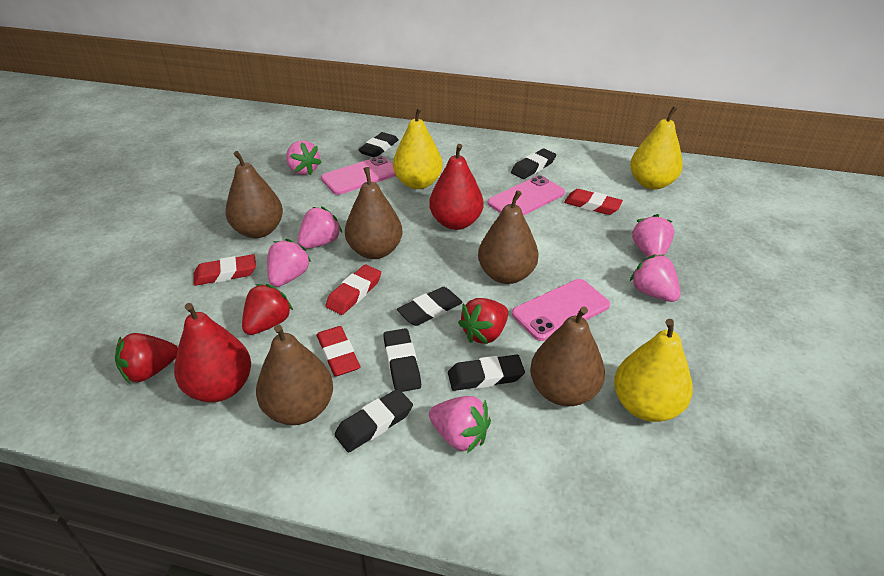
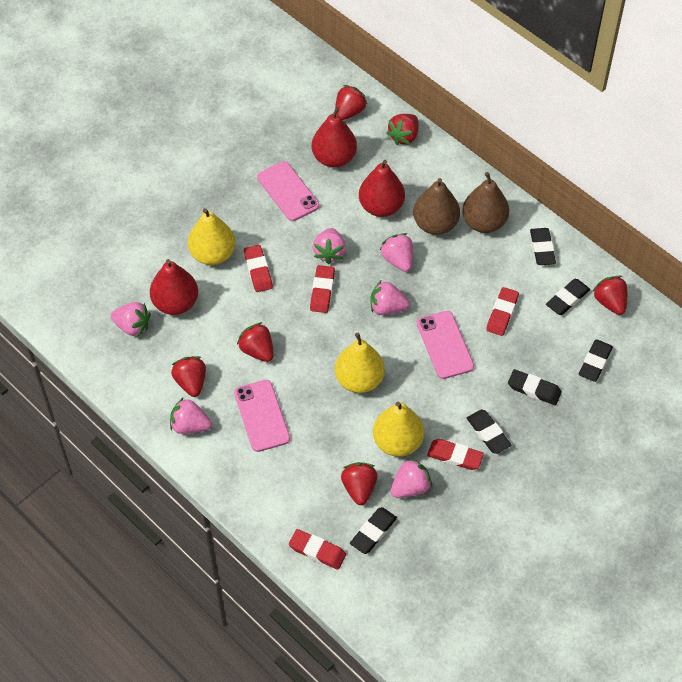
brown pear: 5 -> 2
red eraser: 4 -> 5
red pear: 2 -> 3
red strawberry: 3 -> 6

